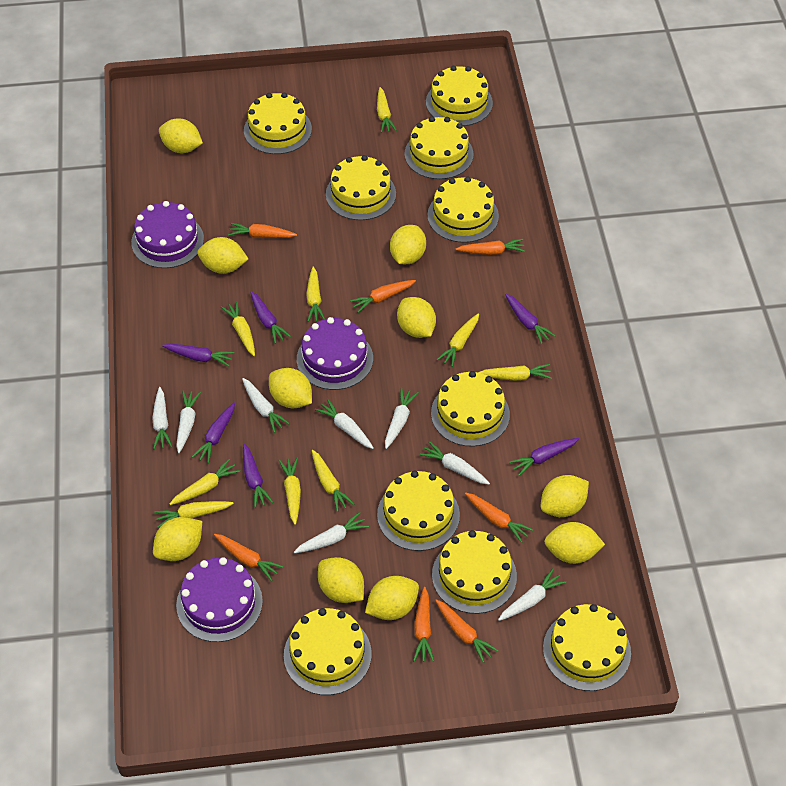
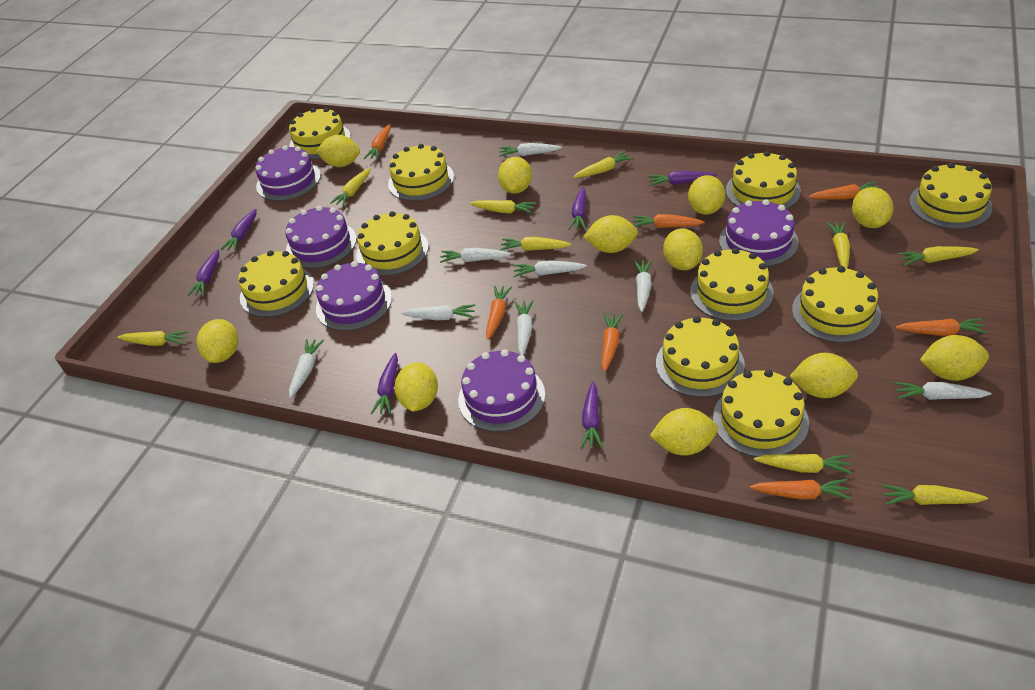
purple cake: 3 -> 5
yellow lemon: 10 -> 11

